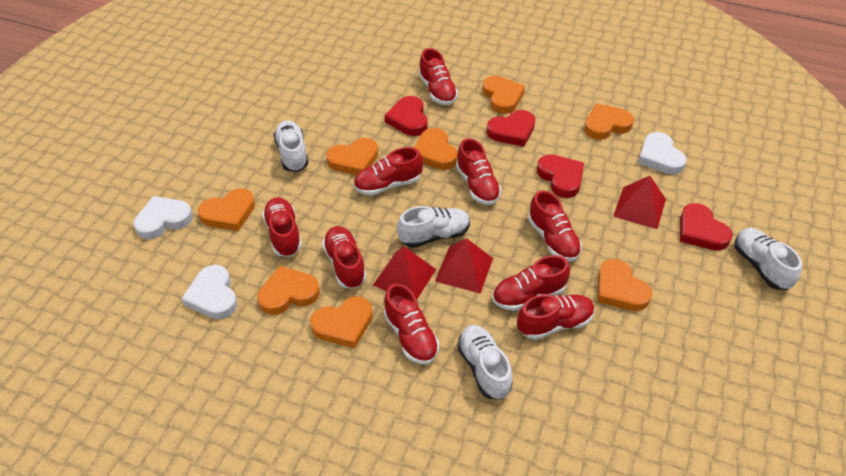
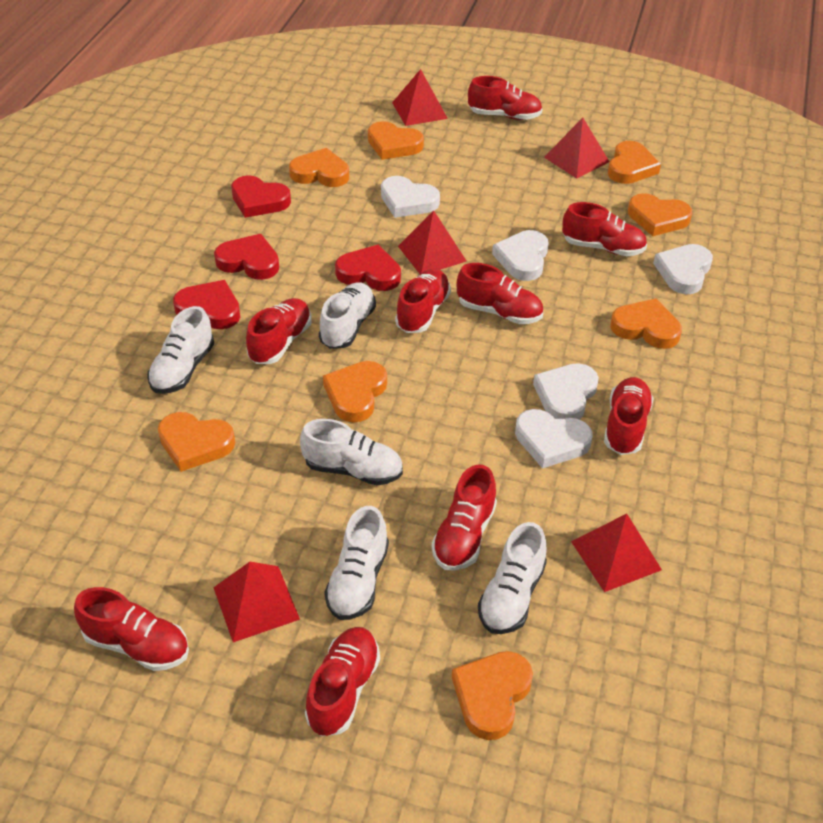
red pyramid: 3 -> 5
white heart: 3 -> 5
white shoe: 4 -> 5

